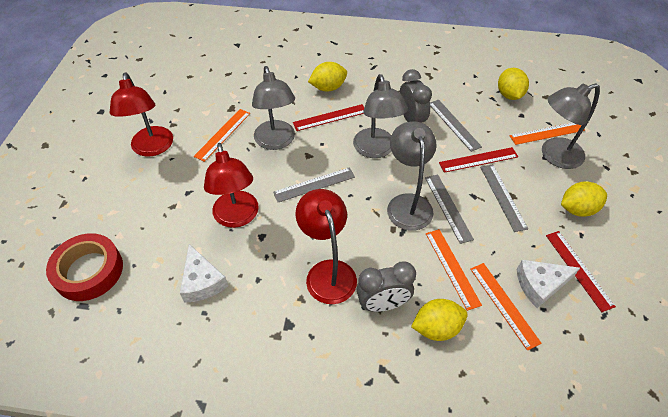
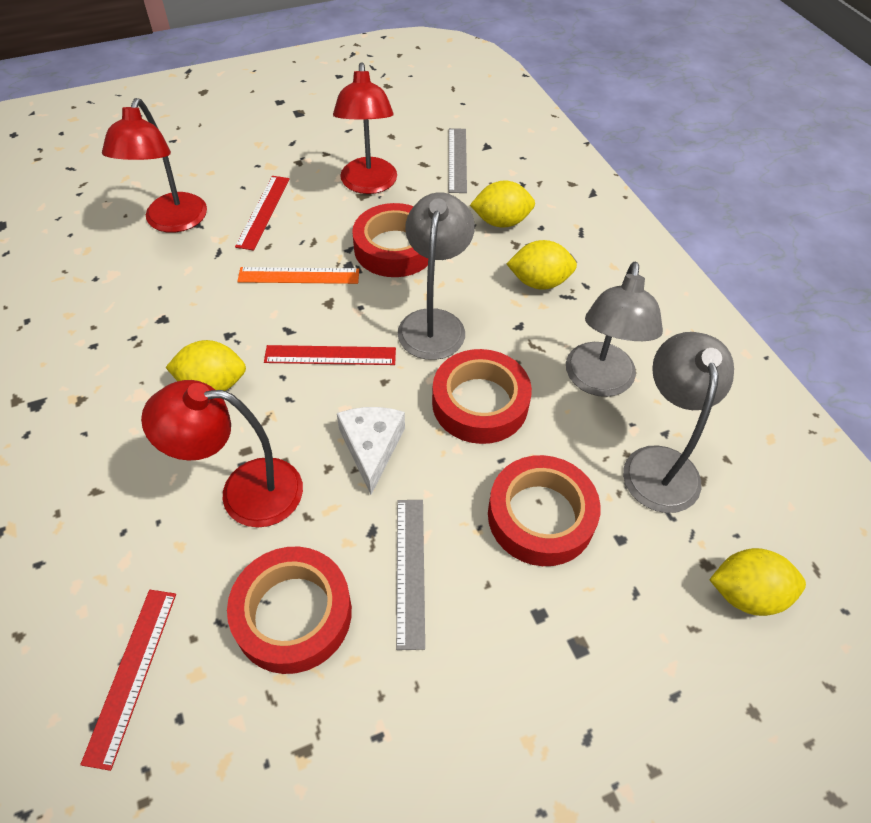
grey clock: 2 -> 0
grey lamp: 4 -> 3
grey ruler: 4 -> 2
orange ruler: 4 -> 1
red tape: 1 -> 4
white cheese: 2 -> 1

